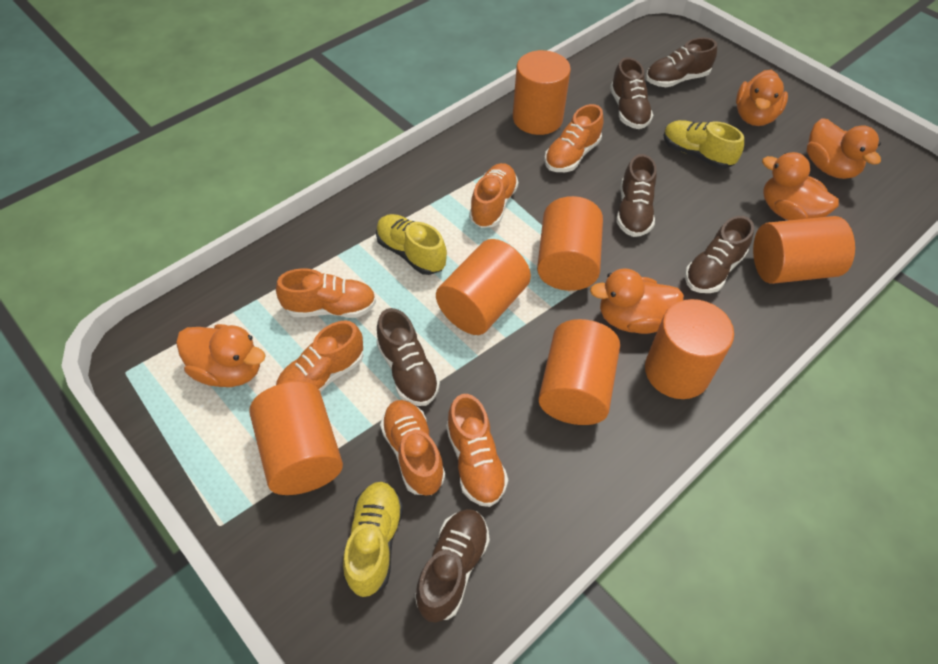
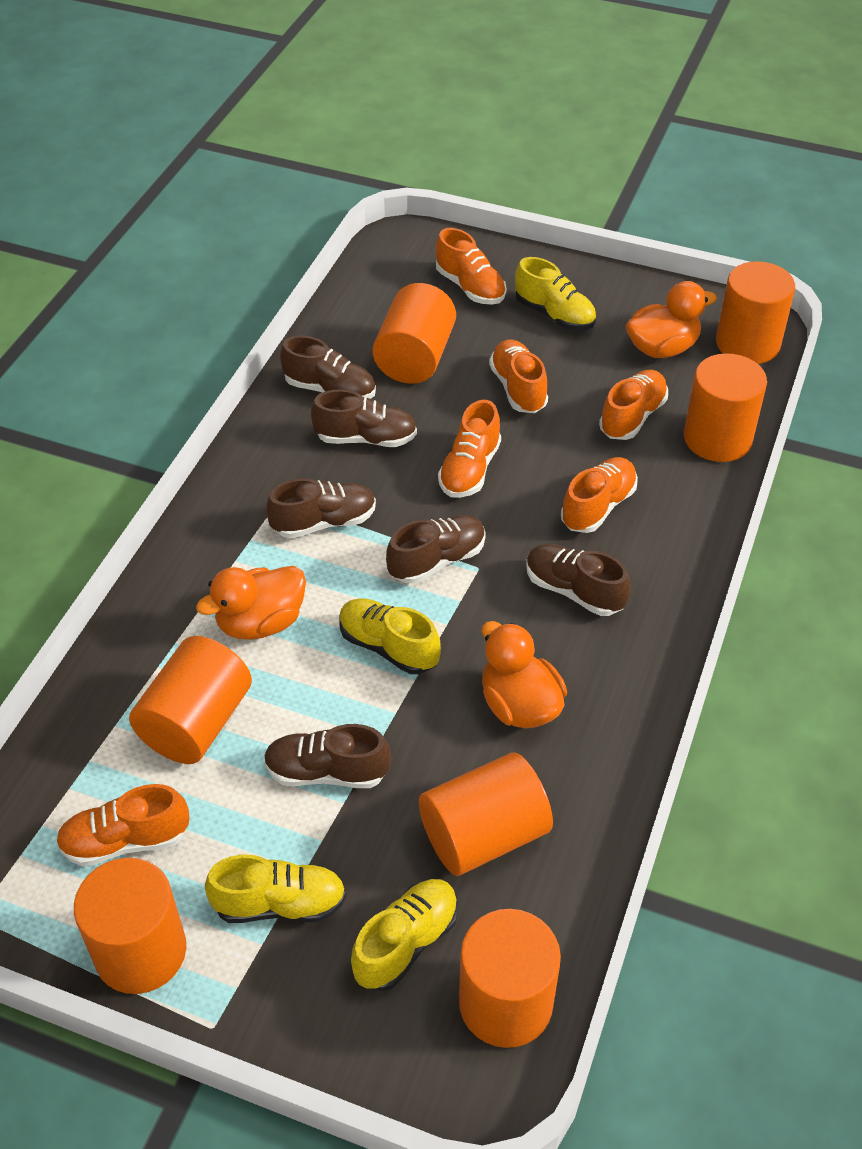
orange duck: 5 -> 3
yellow shoe: 3 -> 4

